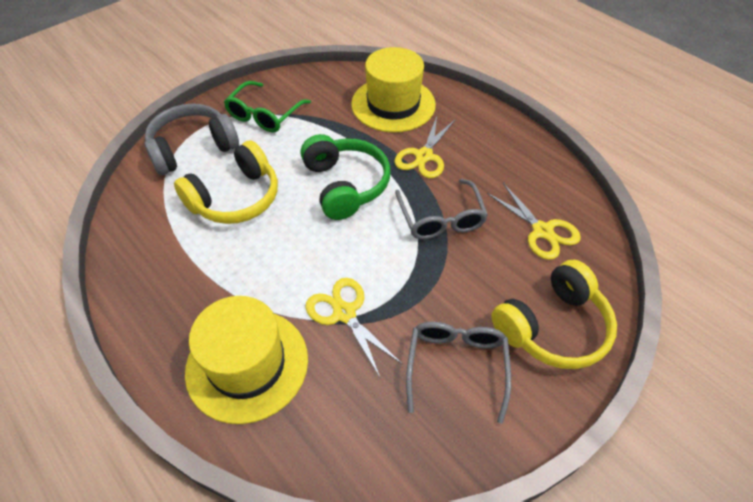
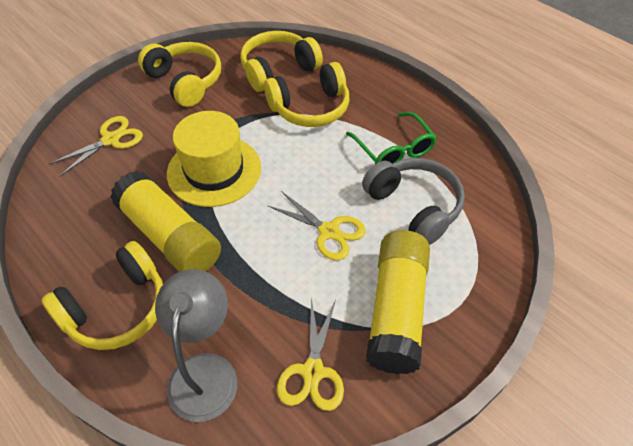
green headphones: 1 -> 0
grey glasses: 2 -> 0
grey lamp: 0 -> 1
yellow glue stick: 0 -> 2
yellow hat: 2 -> 1
yellow headphones: 2 -> 4

